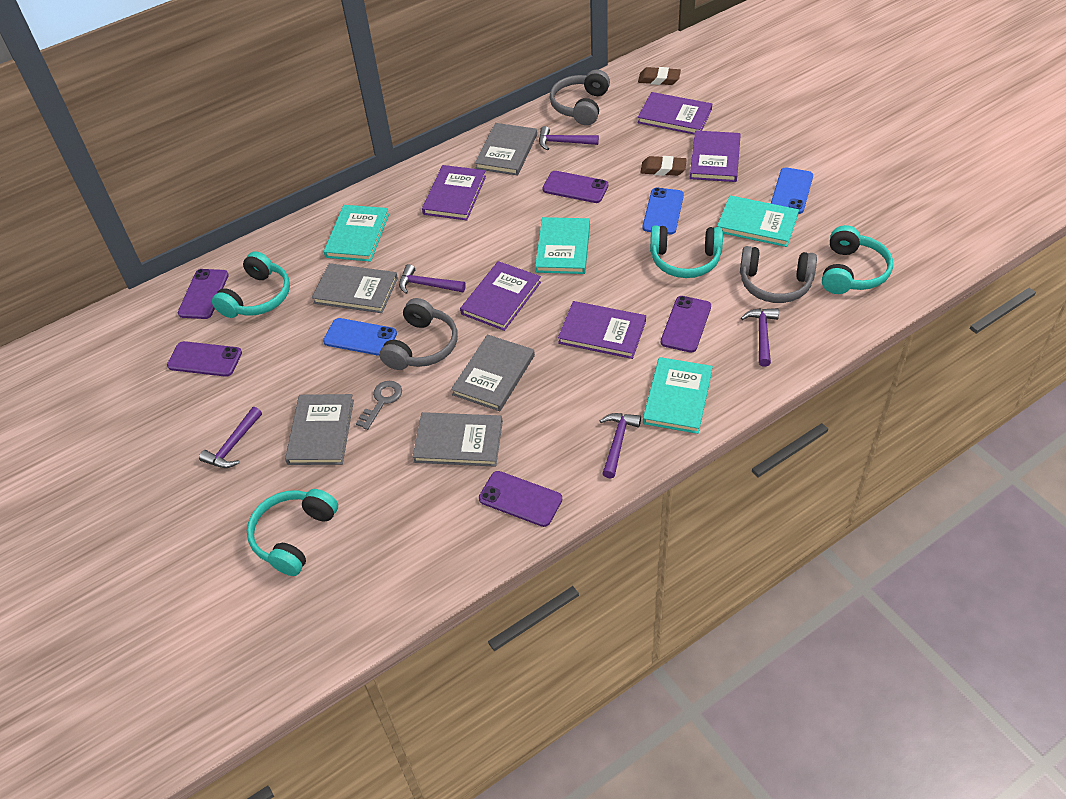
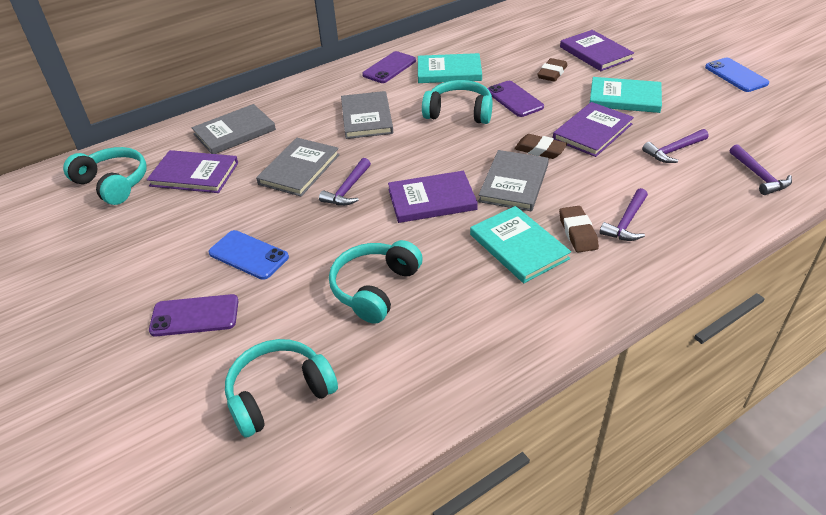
blue phone: 3 -> 2
brown eraser: 2 -> 3
grey book: 5 -> 4
grey headphones: 3 -> 0
grey key: 1 -> 0
purple book: 5 -> 4
purple hammer: 5 -> 4
purple phone: 5 -> 3
turquoise book: 4 -> 3

